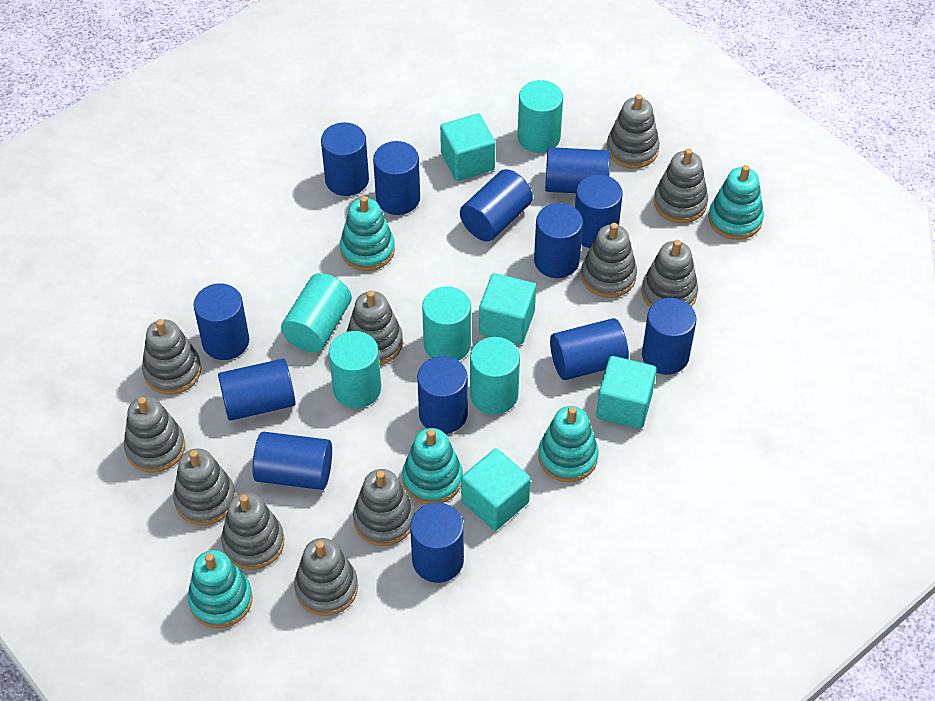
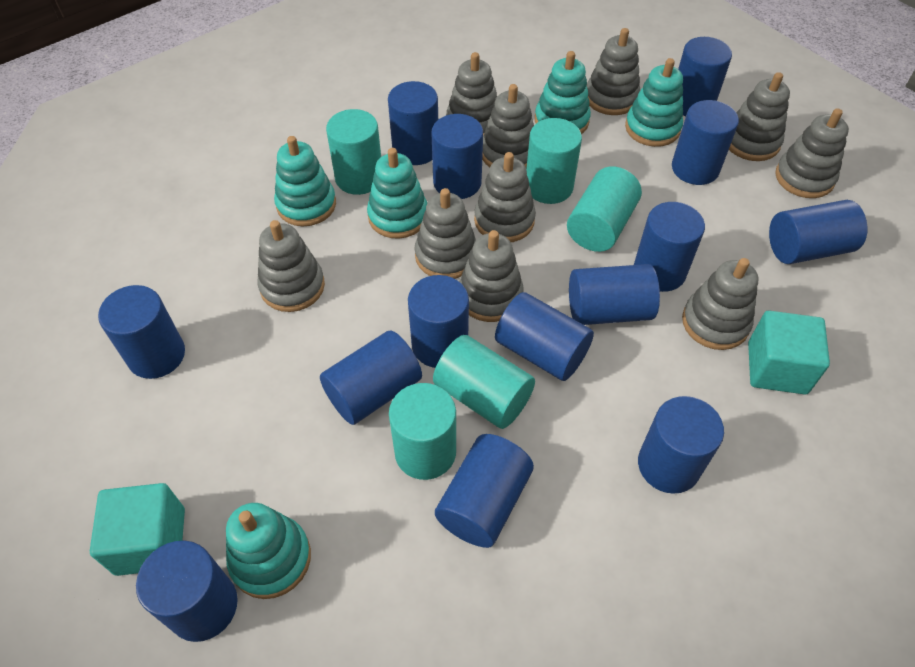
blue cylinder: 13 -> 14
grey stacking toy: 11 -> 10
turquoise cube: 4 -> 2

